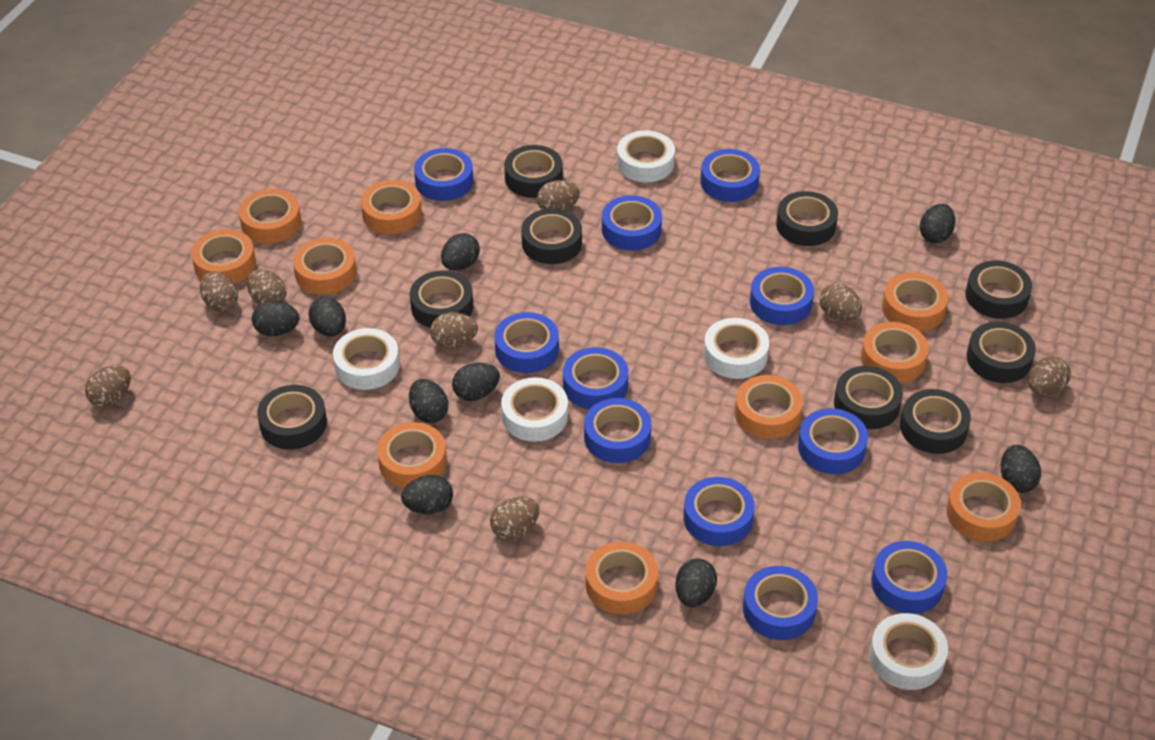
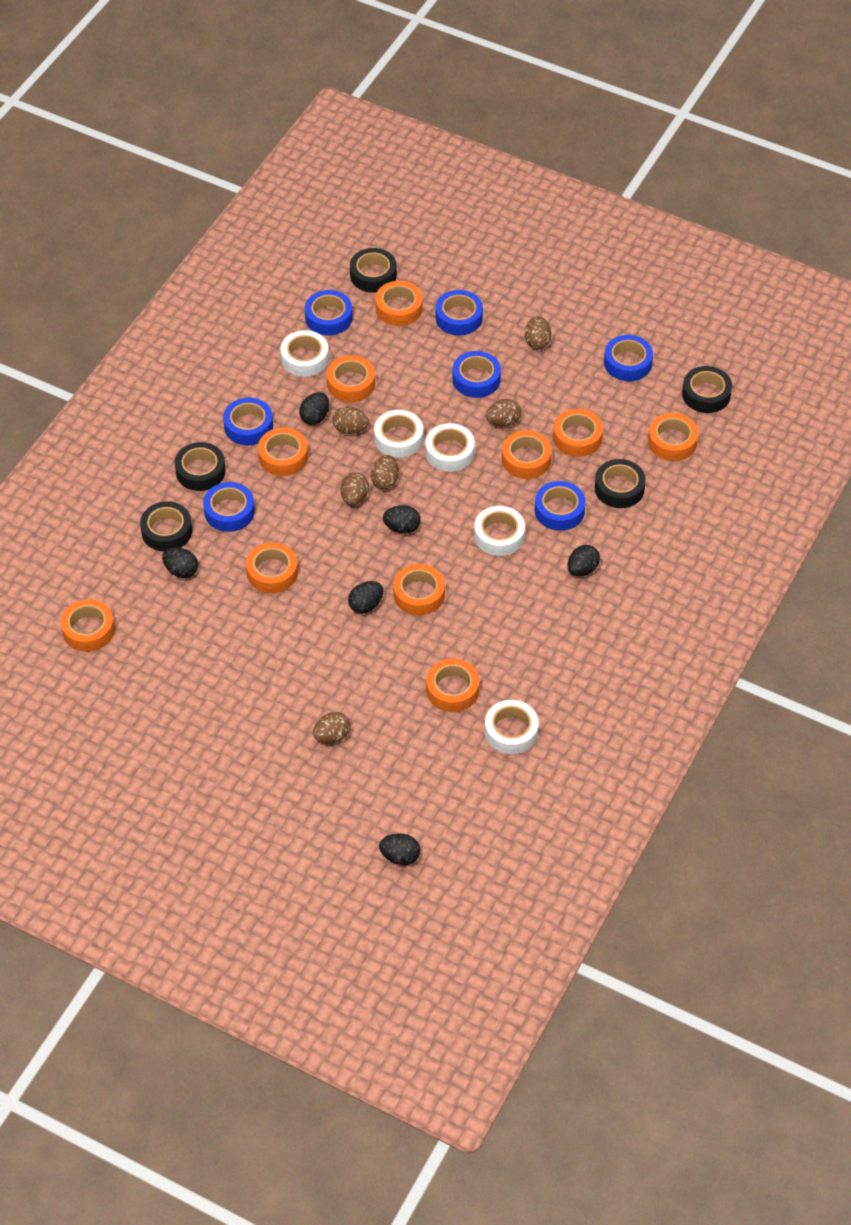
black egg: 9 -> 6
black tape: 9 -> 5
blue tape: 11 -> 7
brown egg: 8 -> 6

